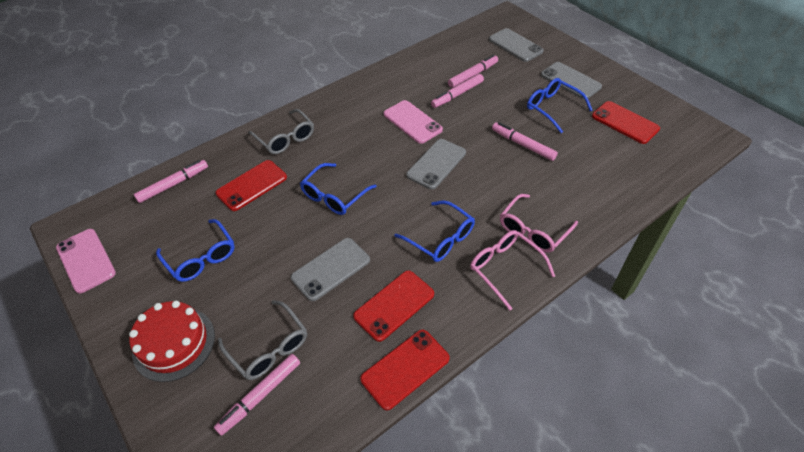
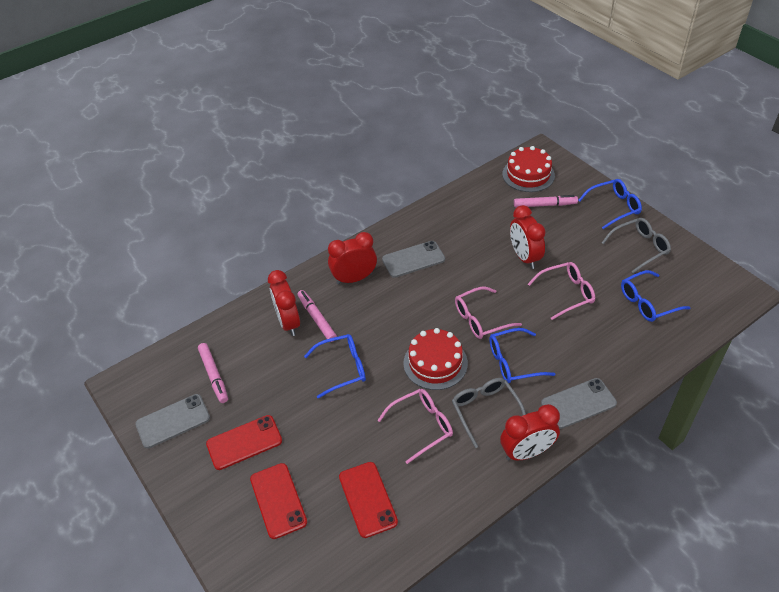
grey phone: 4 -> 3
pink glasses: 2 -> 3
pink marker: 5 -> 3
pink phone: 2 -> 0
red cake: 1 -> 2
red clock: 0 -> 4
red phone: 4 -> 3

